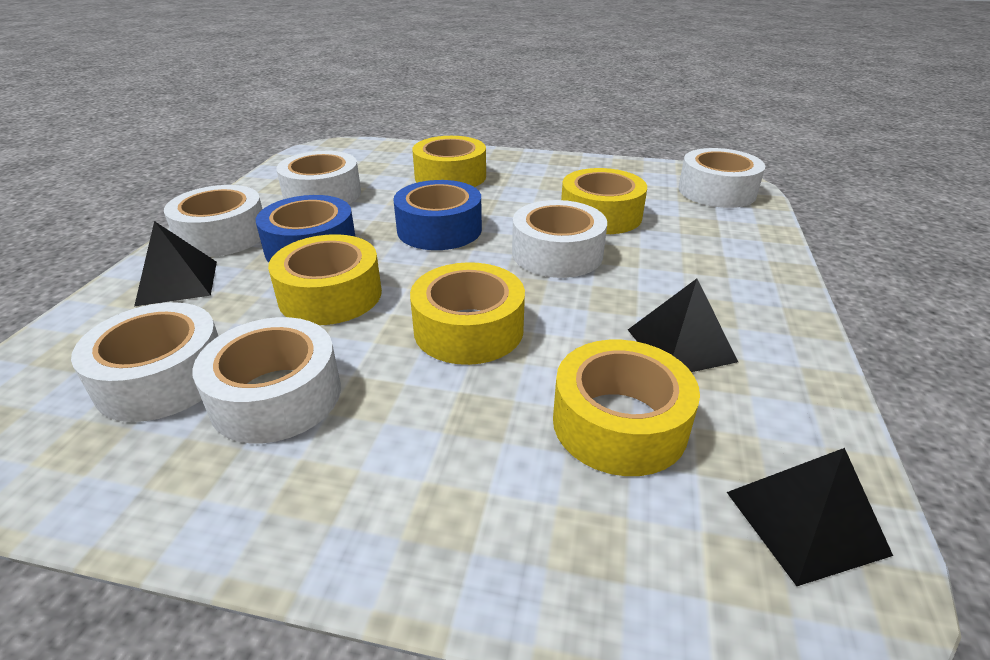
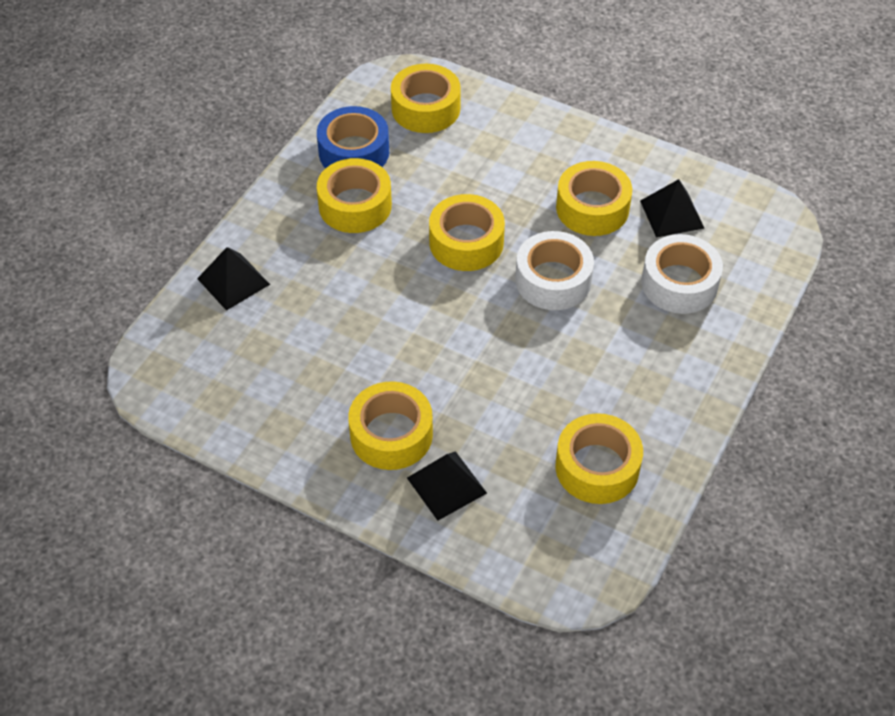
blue tape: 2 -> 1
white tape: 6 -> 2
yellow tape: 5 -> 6

